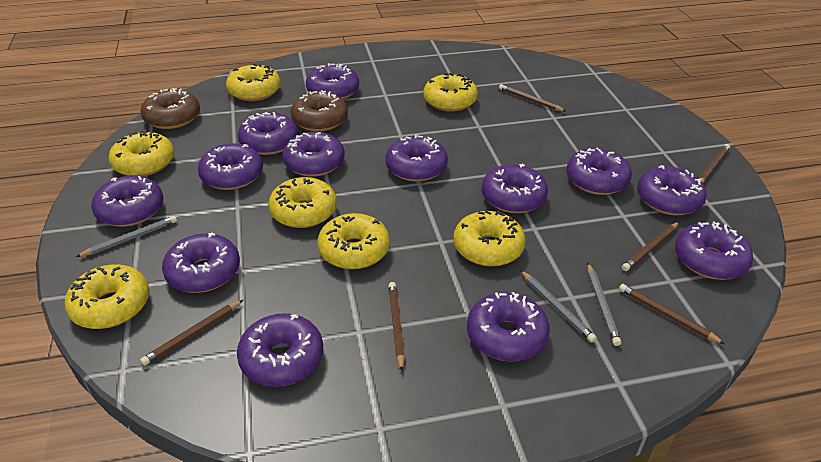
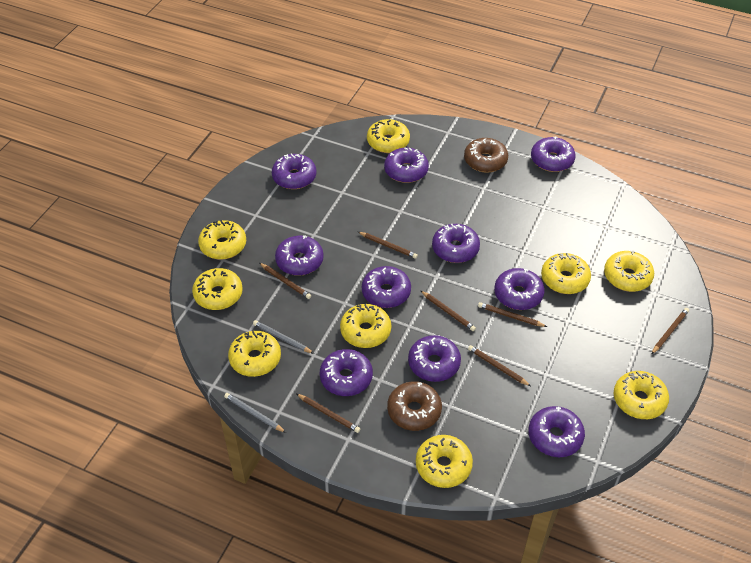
brown pencil: 6 -> 7
grey pencil: 3 -> 2
purple donut: 13 -> 10
yellow donut: 7 -> 9

